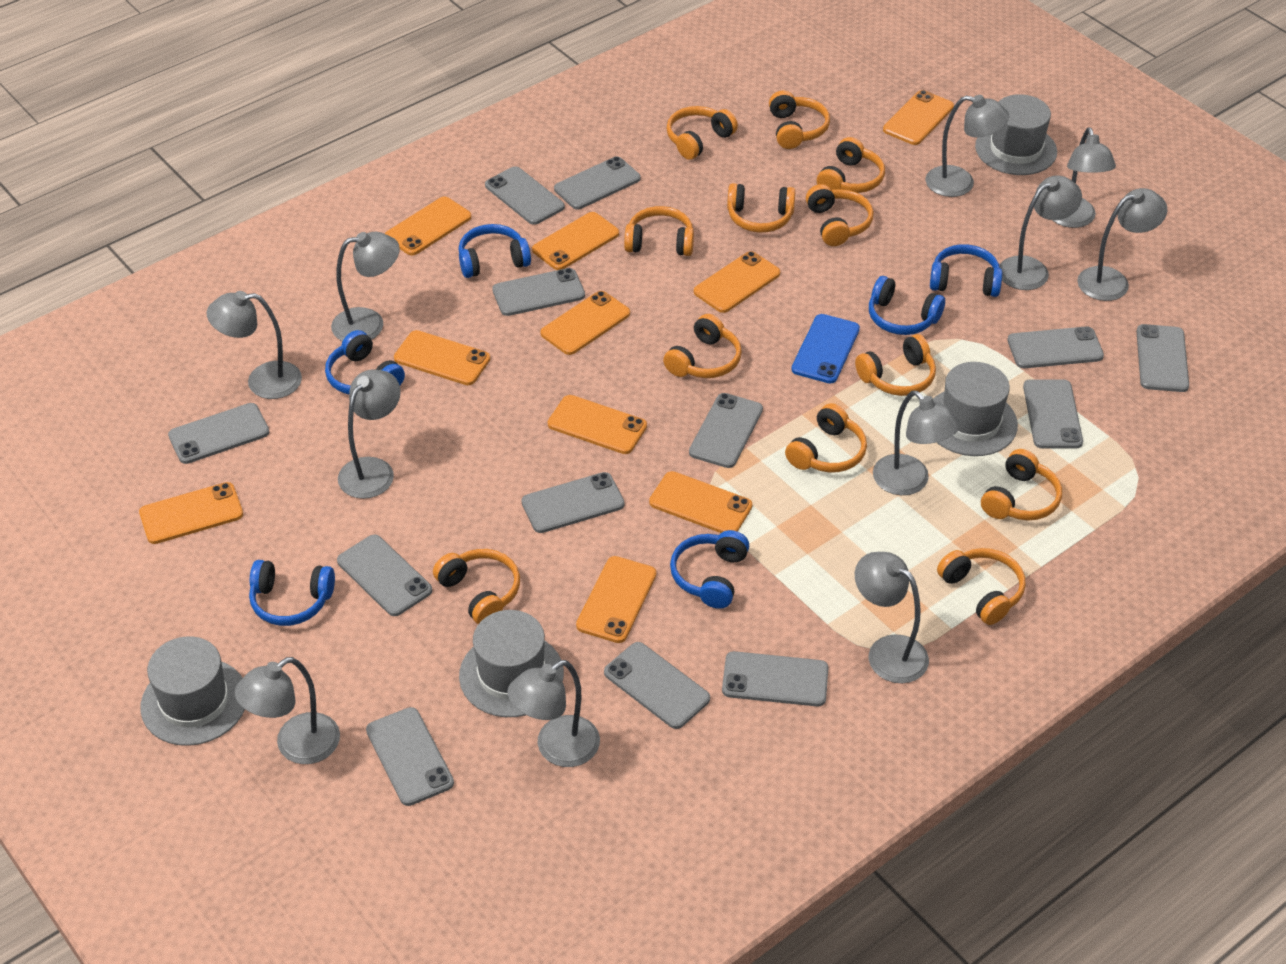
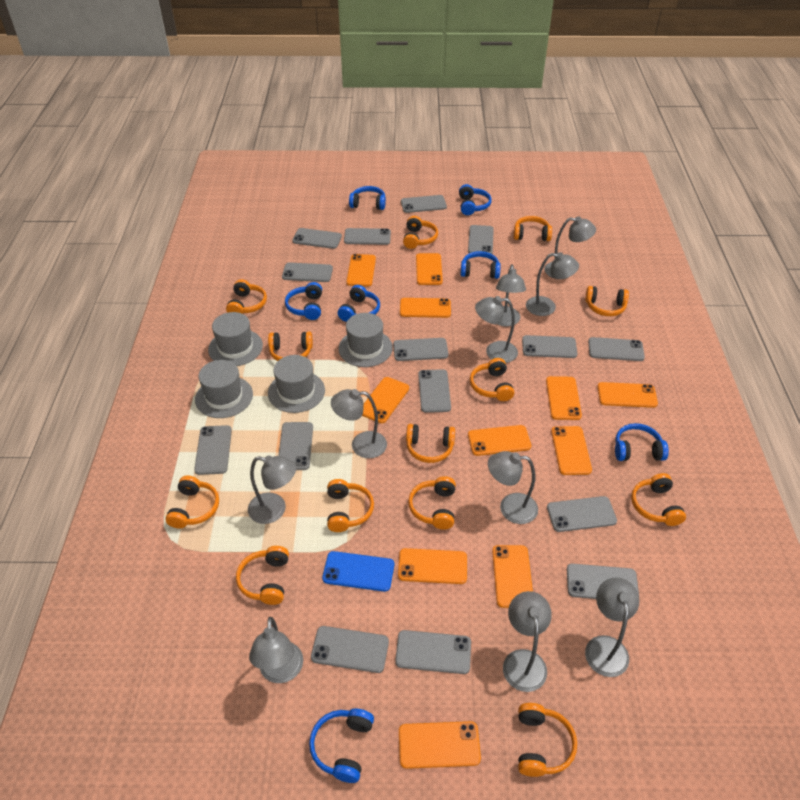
blue headphones: 6 -> 7
grey lamp: 11 -> 10
grey phone: 13 -> 15
orange headphones: 12 -> 13
orange phone: 10 -> 11

